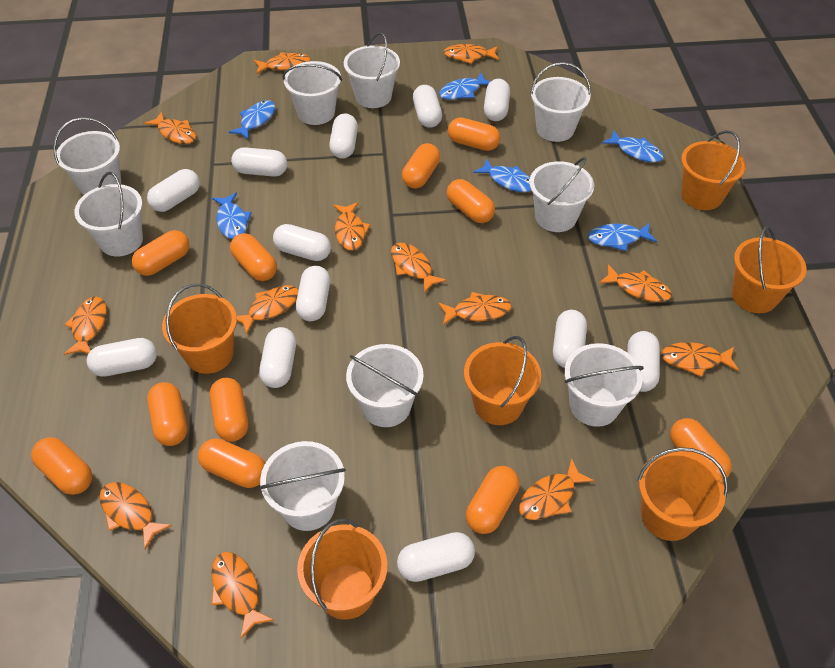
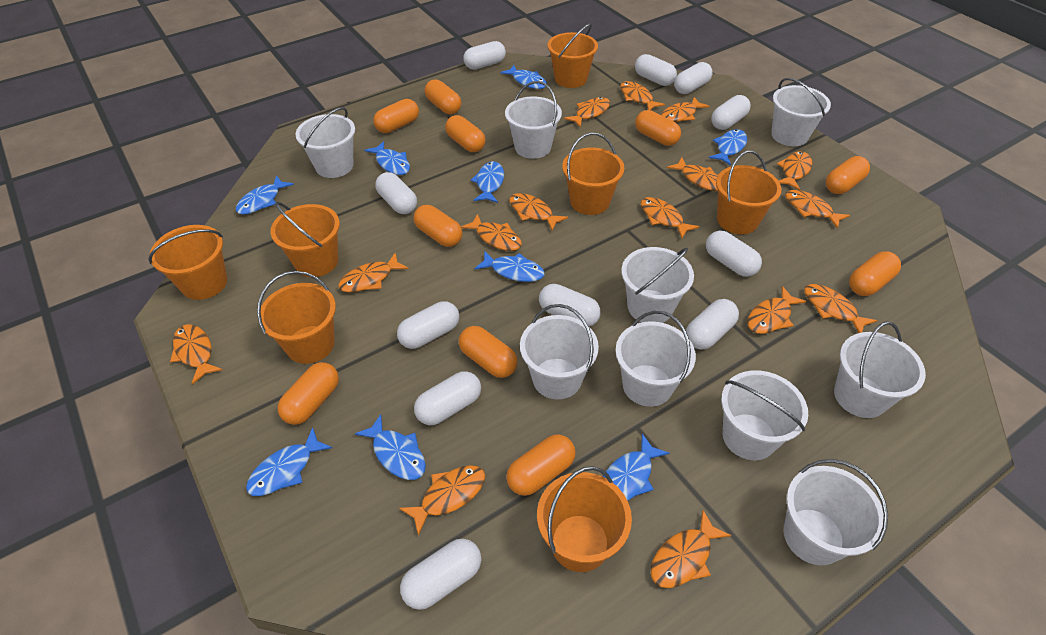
blue fish: 6 -> 9
orange bucket: 6 -> 7
orange capsule: 11 -> 10
orange fish: 13 -> 15
white capsule: 12 -> 11

